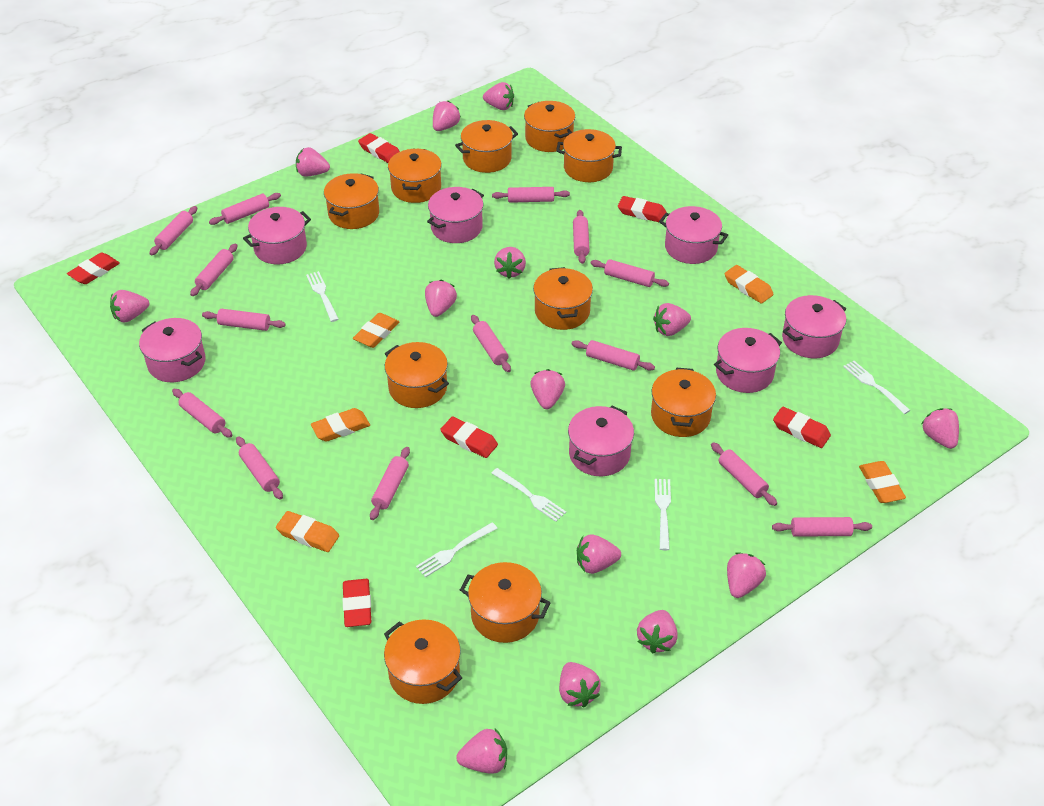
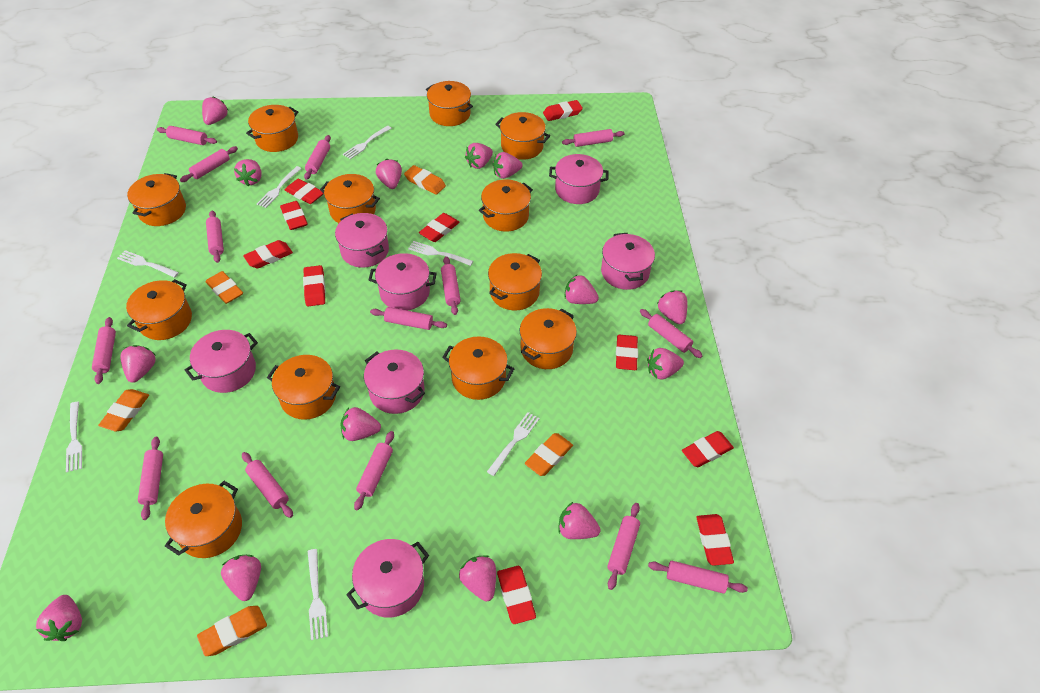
orange pot: 10 -> 12
red eraser: 6 -> 10
white fork: 5 -> 7

